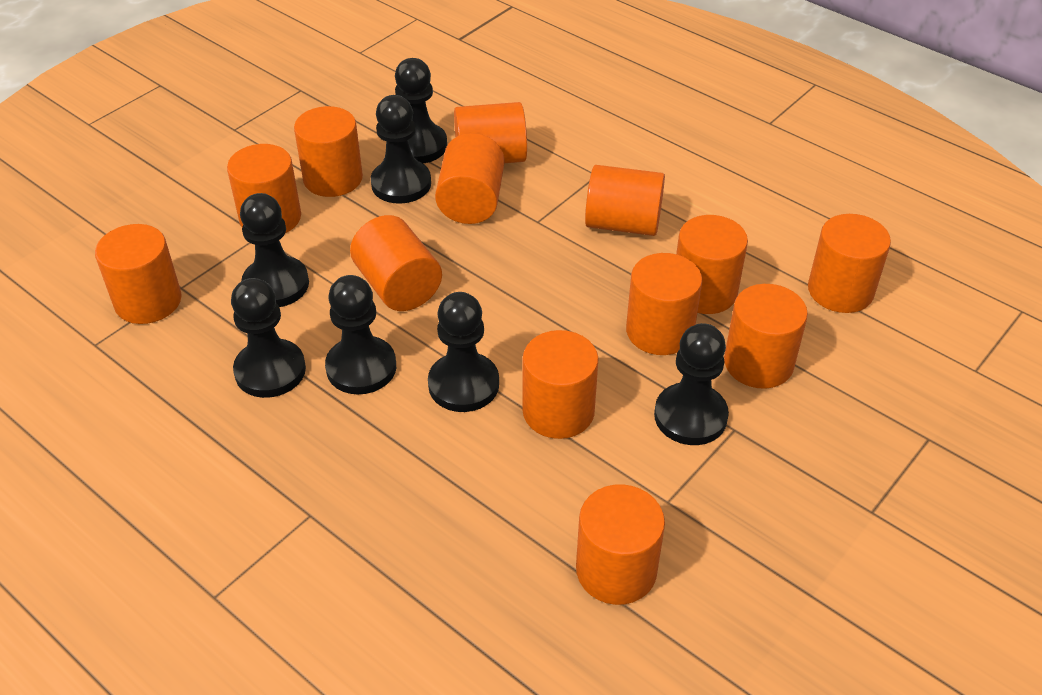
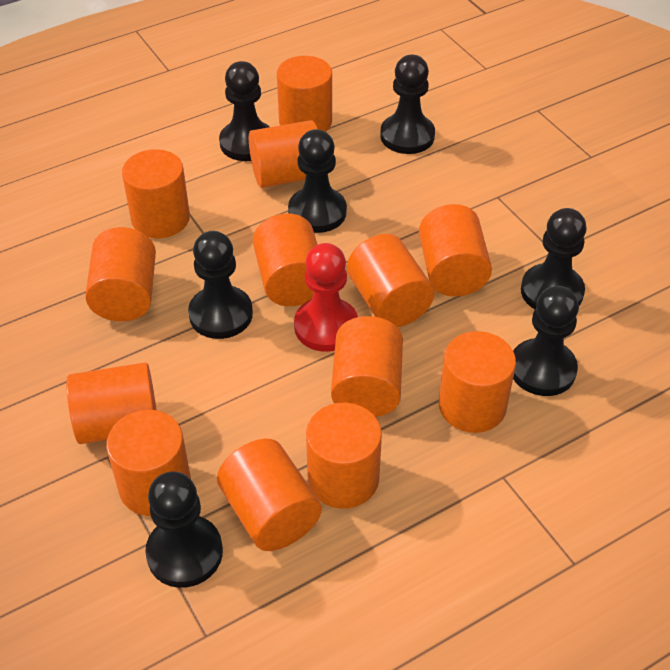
red pawn: 0 -> 1

